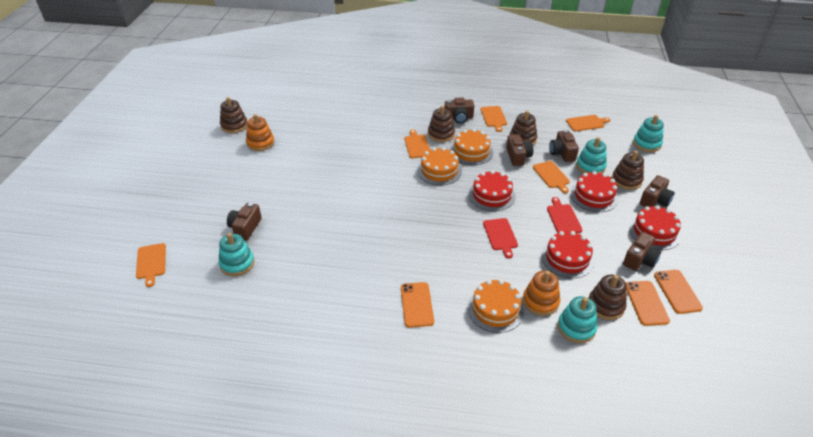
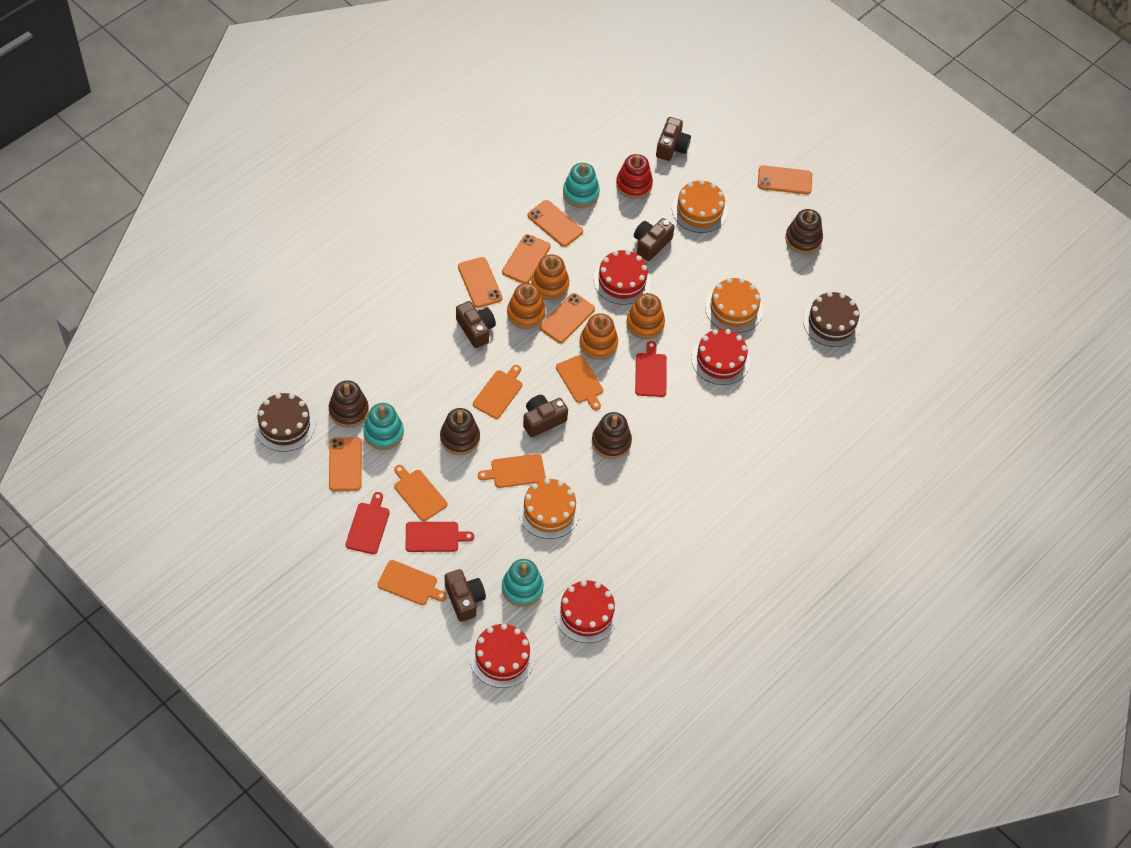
brown cake: 0 -> 2
brown camera: 6 -> 5
brown stacking toy: 5 -> 4
orange phone: 3 -> 6
orange stacking toy: 2 -> 4
red cutting board: 2 -> 3
red stacking toy: 0 -> 1
turquoise stacking toy: 4 -> 3

